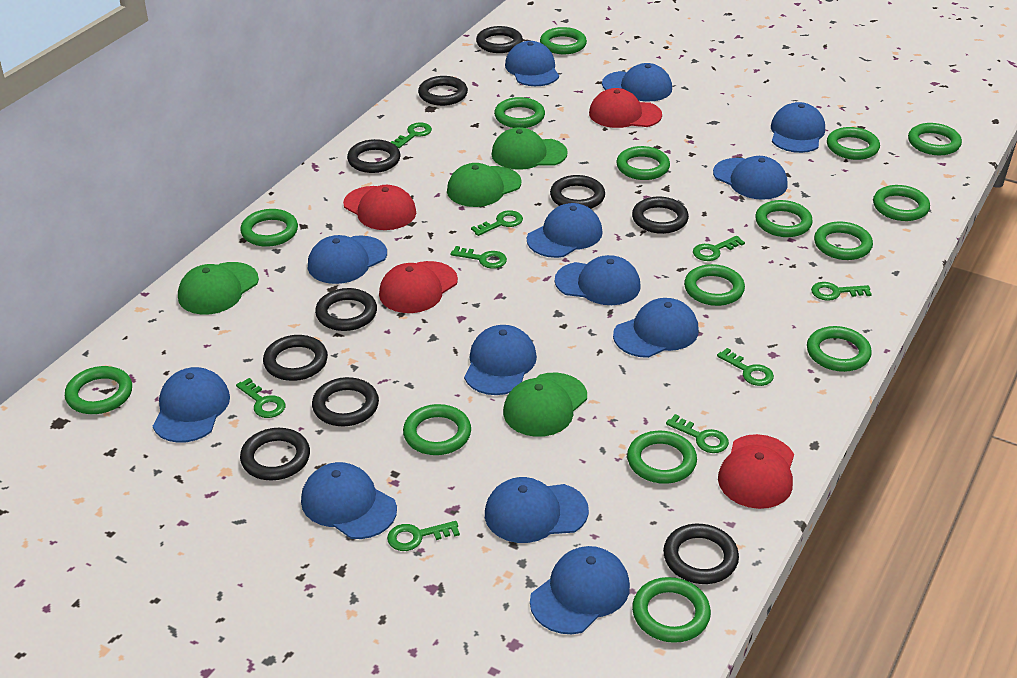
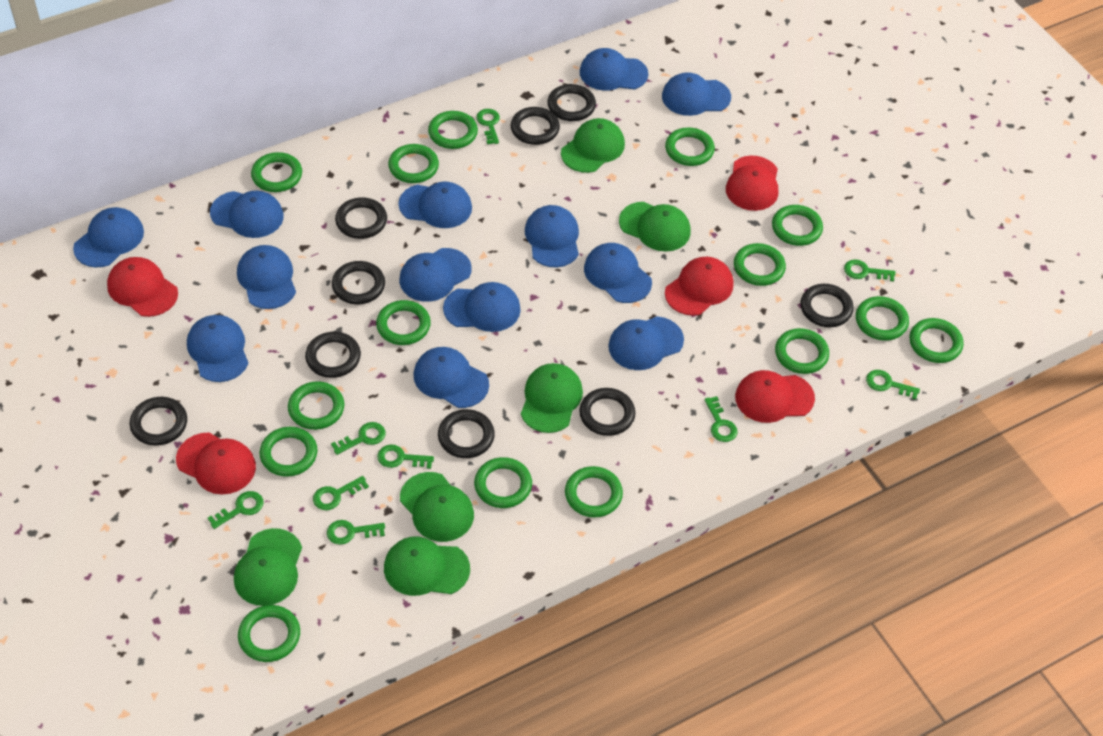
black ring: 10 -> 9
green cap: 4 -> 6
red cap: 4 -> 5

